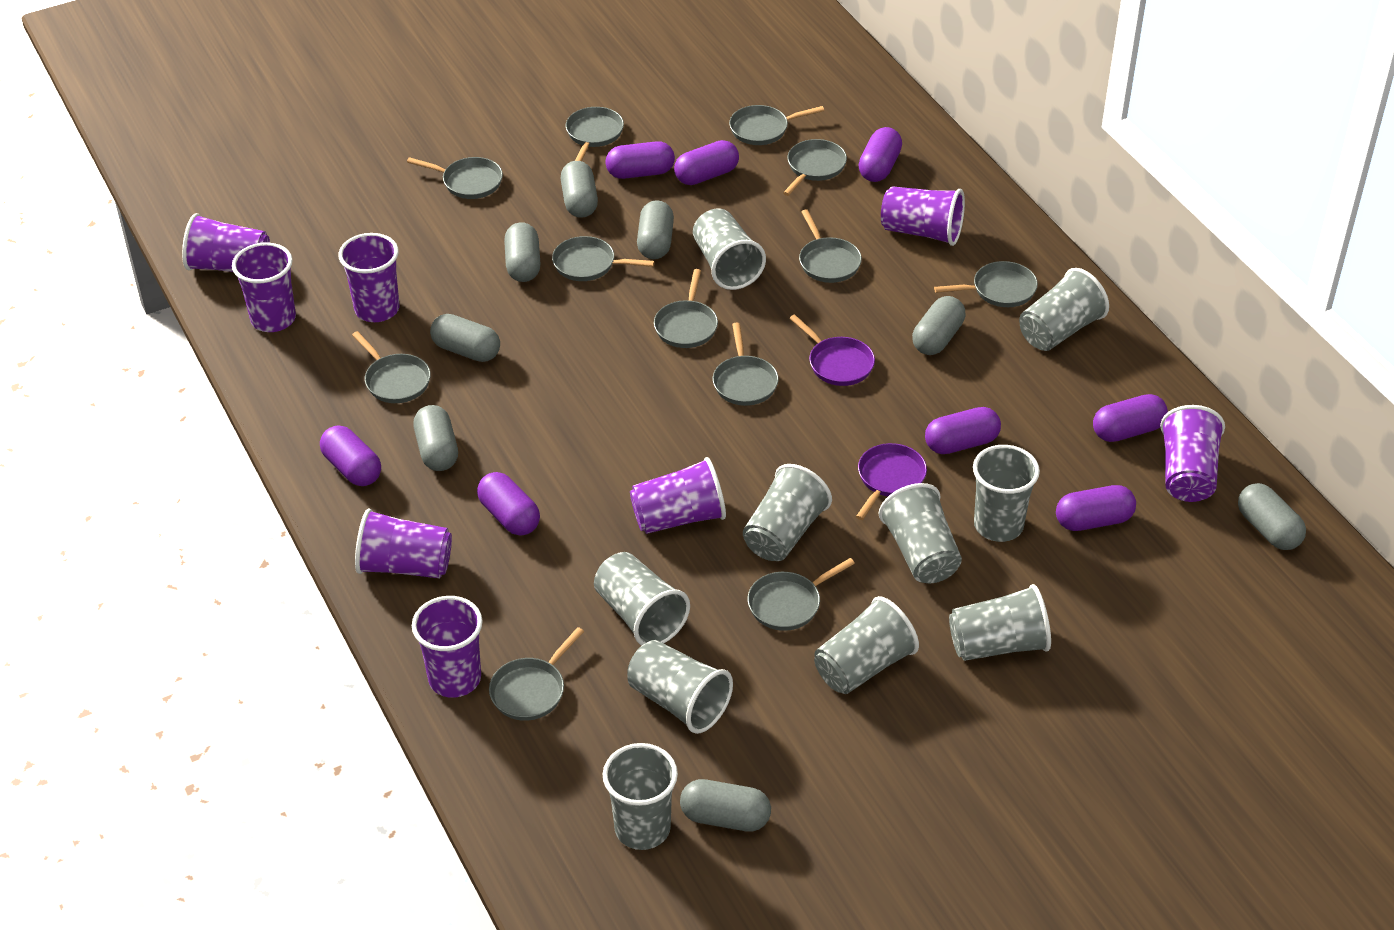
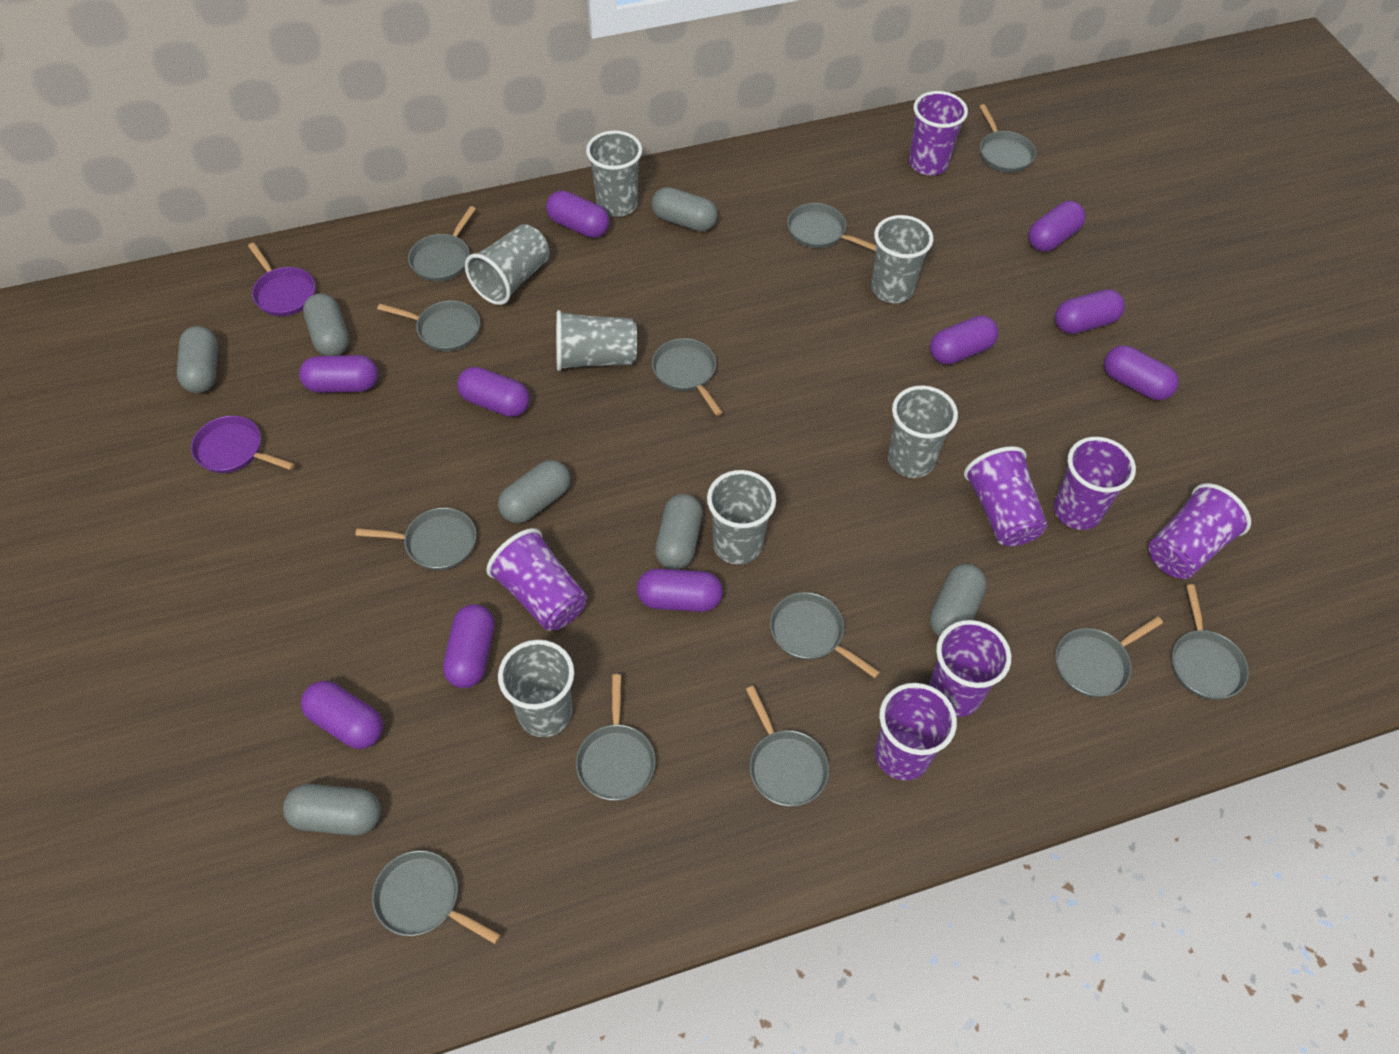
grey capsule: 8 -> 7
grey cup: 10 -> 7
purple capsule: 8 -> 10
purple cup: 8 -> 7

